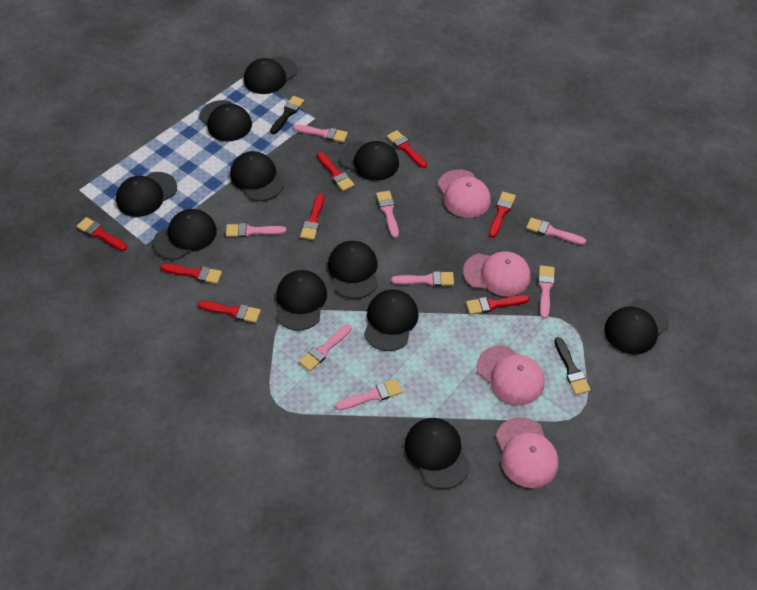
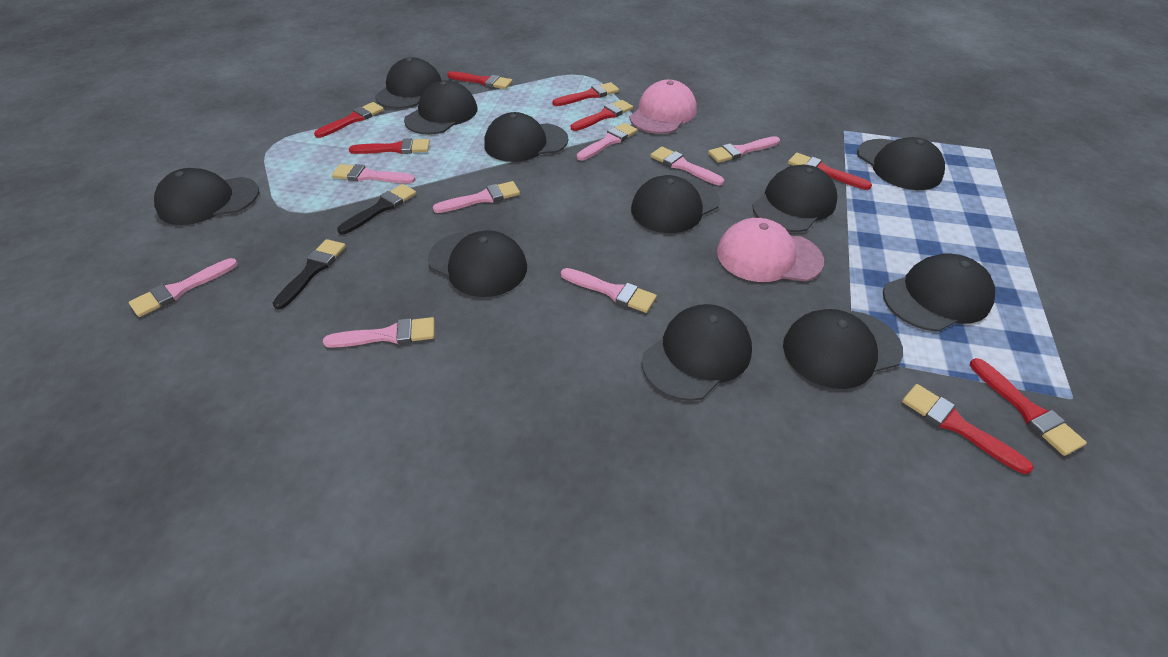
pink cap: 4 -> 2

